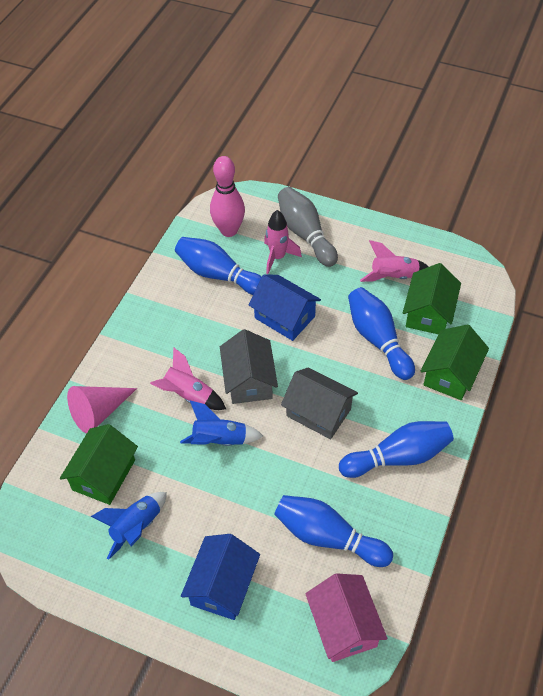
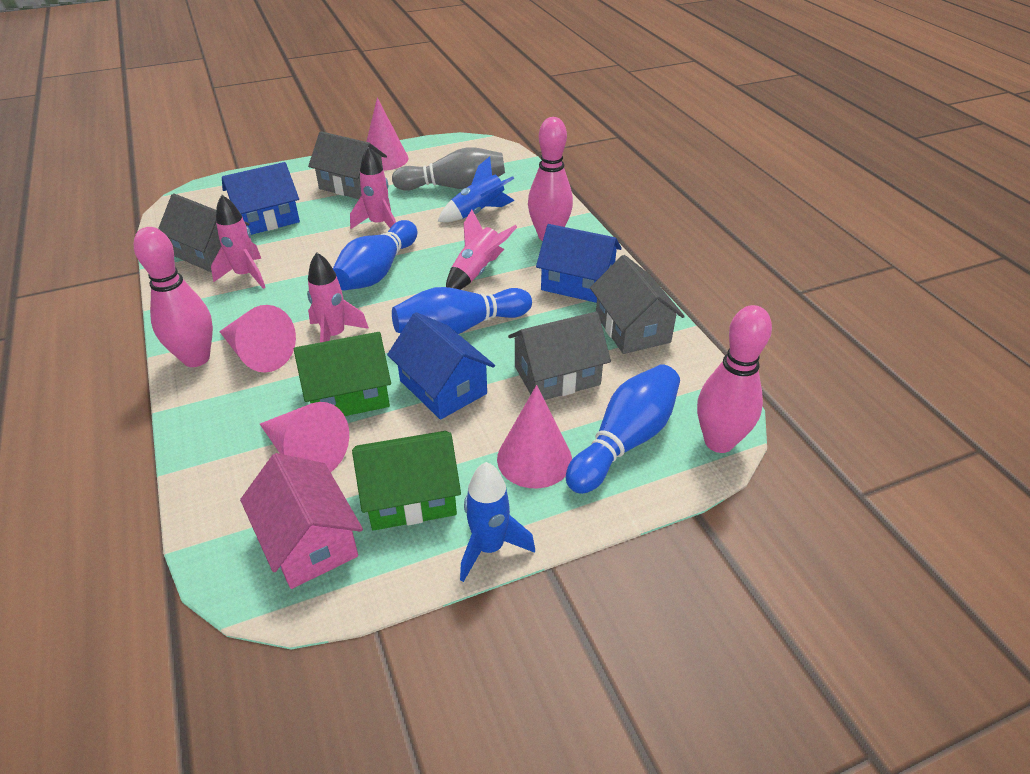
blue bowling pin: 4 -> 3
blue house: 2 -> 3
green house: 3 -> 2
grey house: 2 -> 4
pink bowling pin: 1 -> 3
pink cone: 1 -> 4
pink rocket: 3 -> 4

